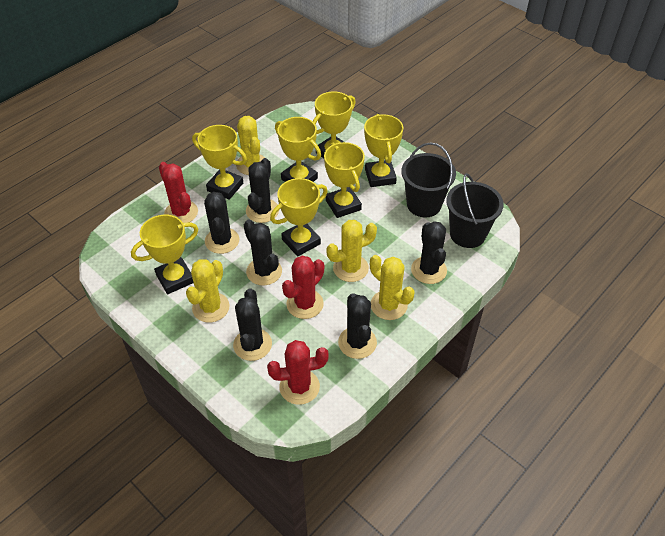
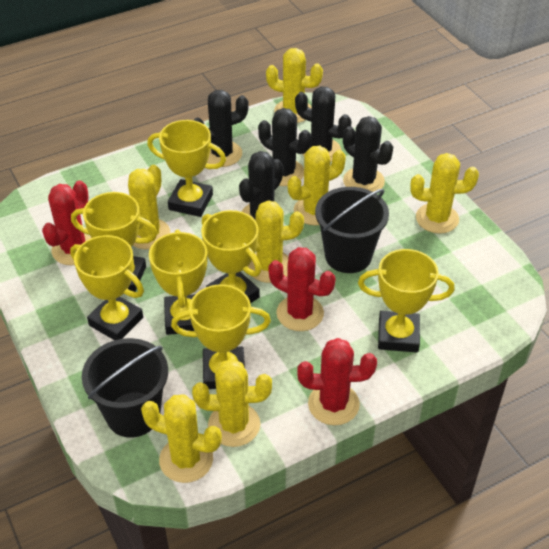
black cactus: 6 -> 5
yellow cactus: 4 -> 7

